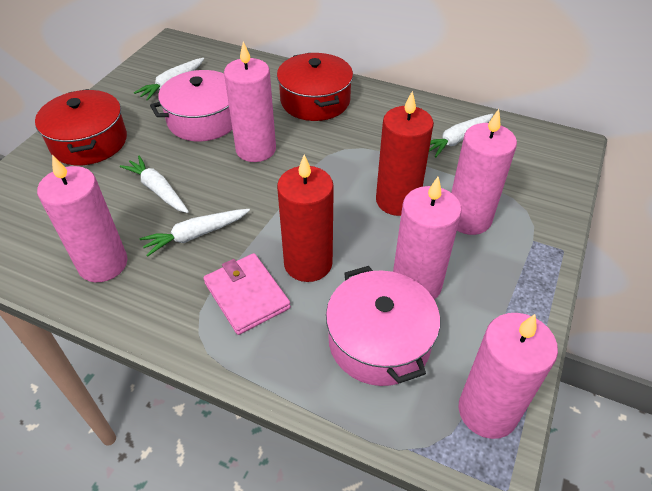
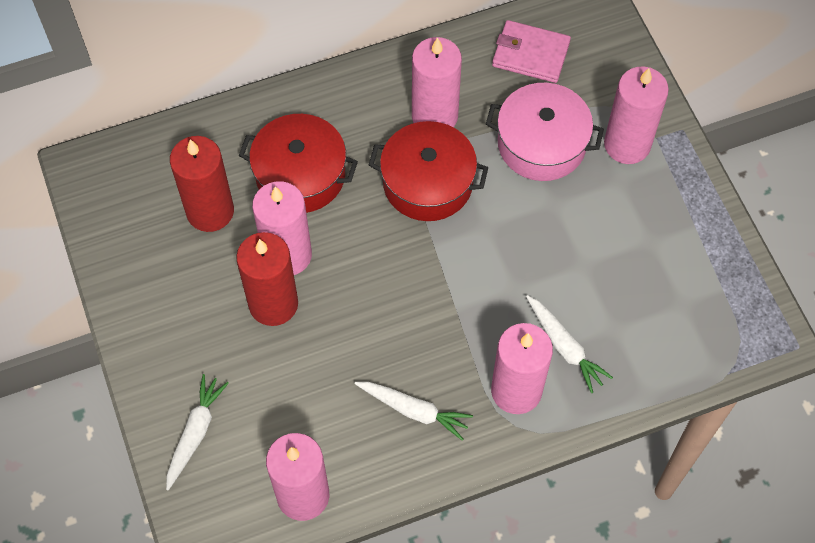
pink pot: 2 -> 1
white carrot: 4 -> 3

